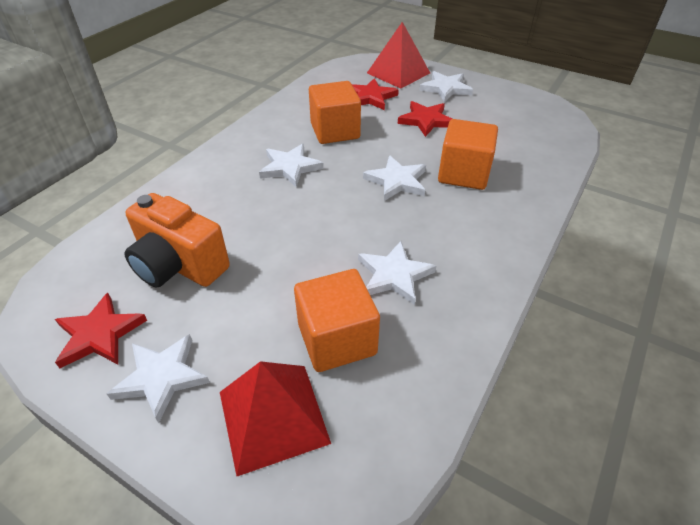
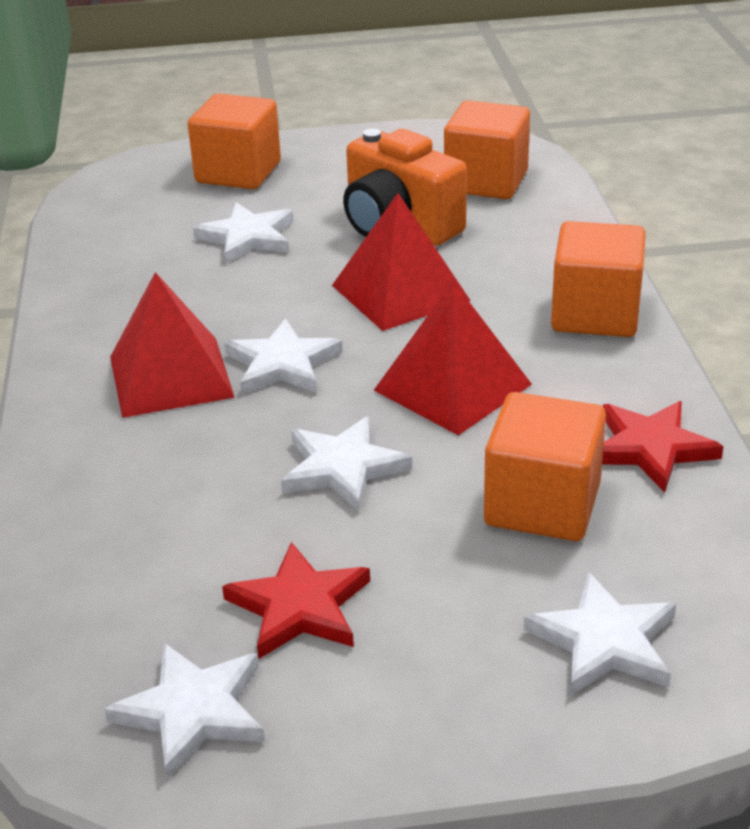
orange cube: 3 -> 4
red pyramid: 2 -> 3
red star: 3 -> 2

